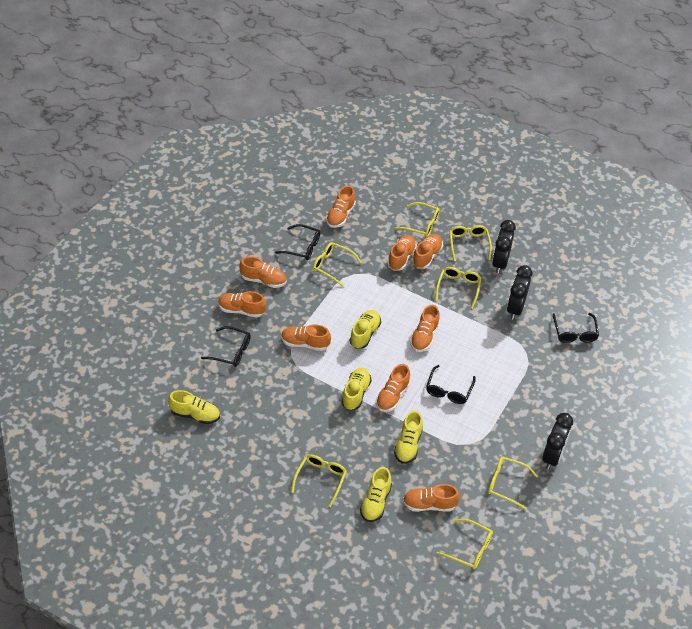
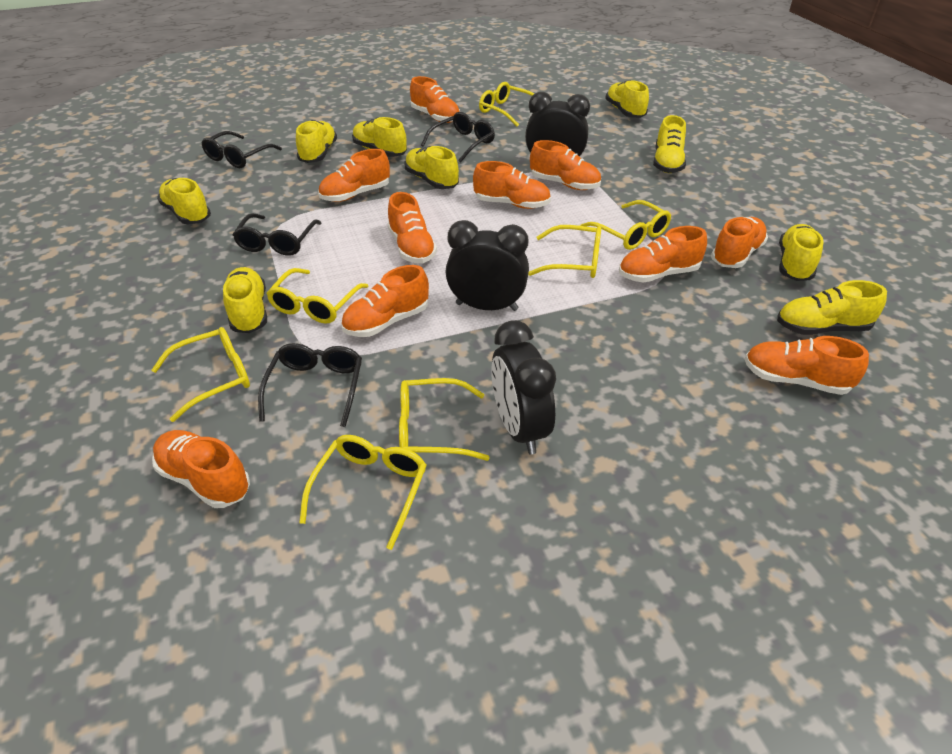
orange shoe: 9 -> 10
yellow shoe: 5 -> 9

